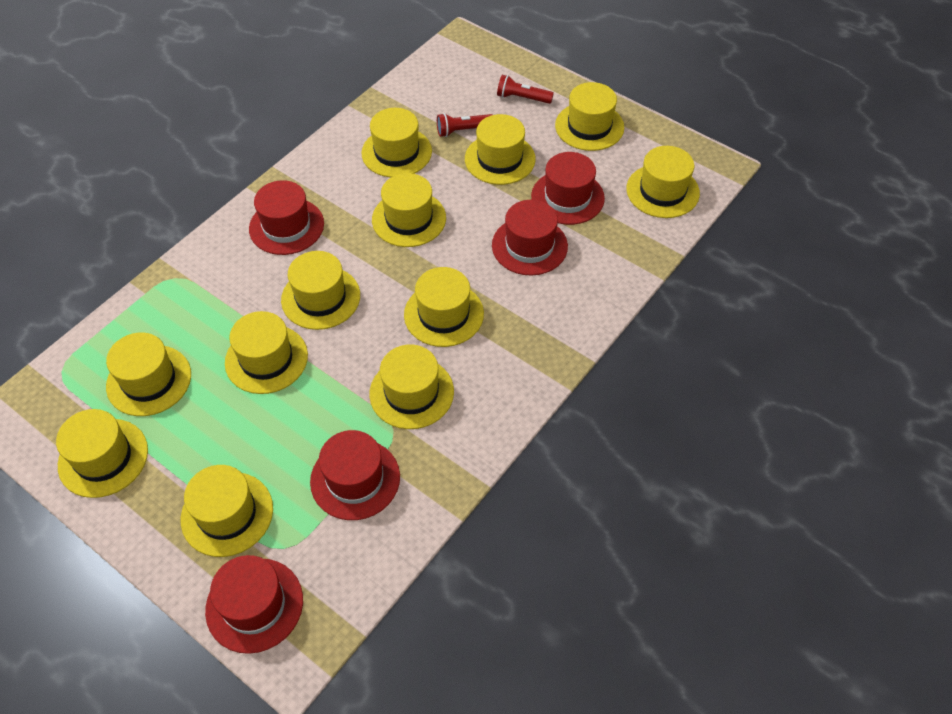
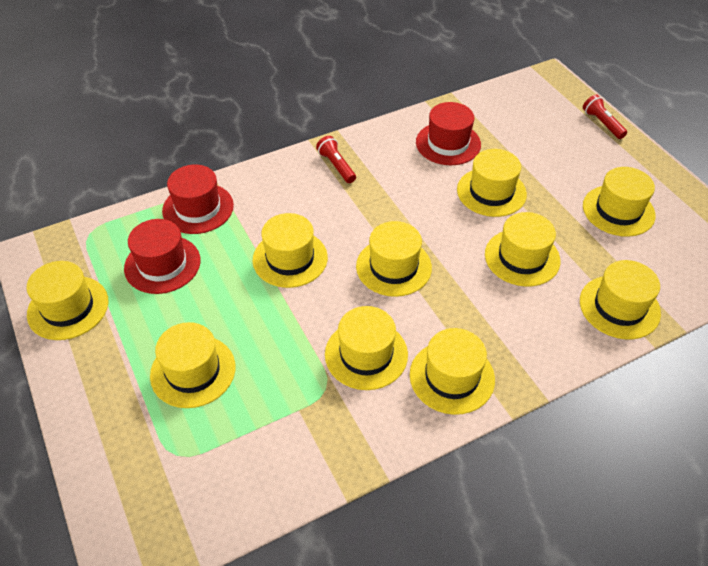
red hat: 5 -> 3
yellow hat: 12 -> 10

